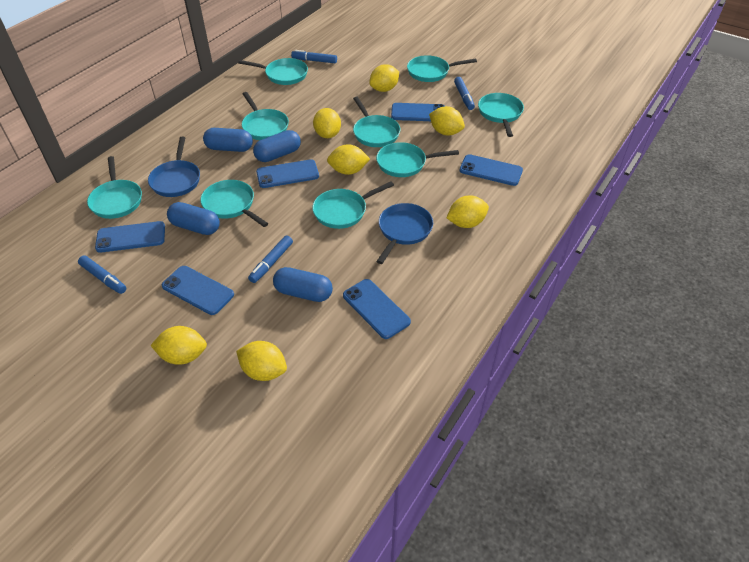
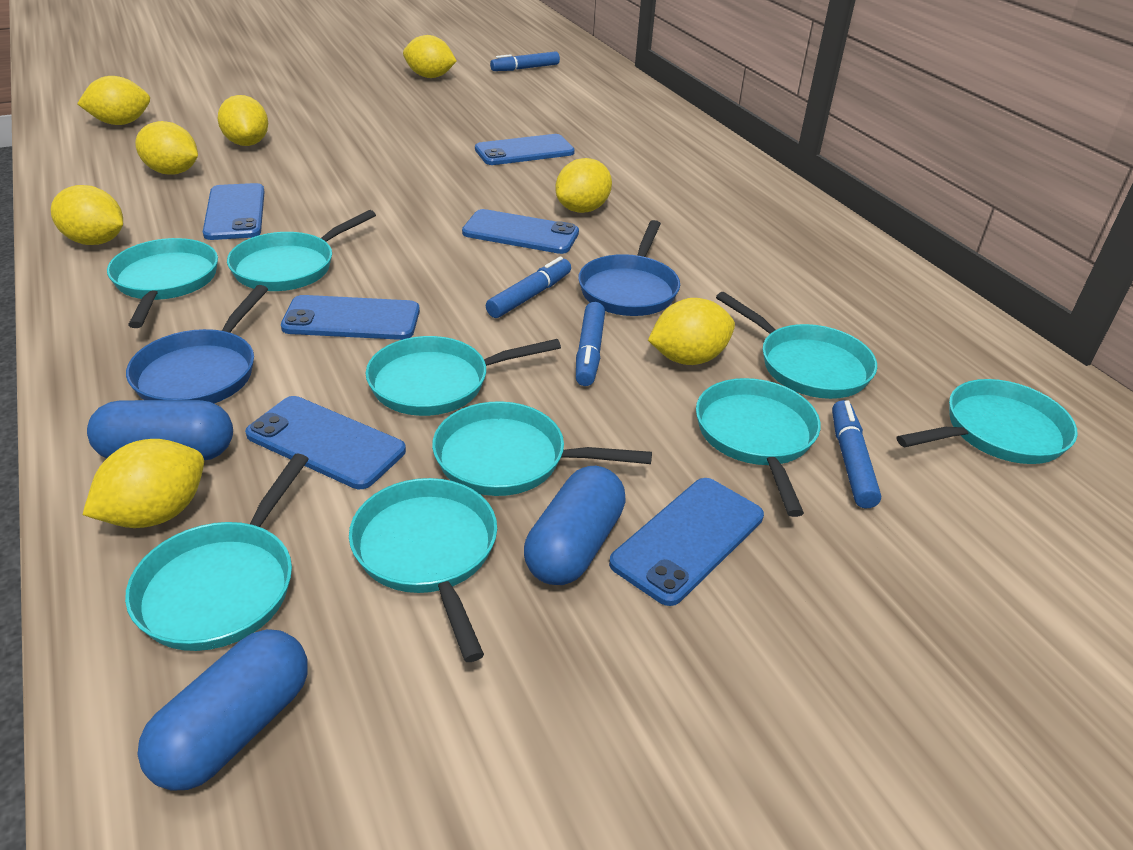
blue capsule: 4 -> 3
yellow lemon: 7 -> 8

